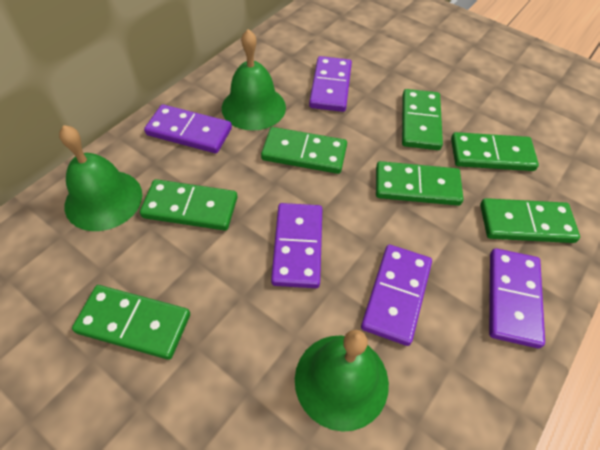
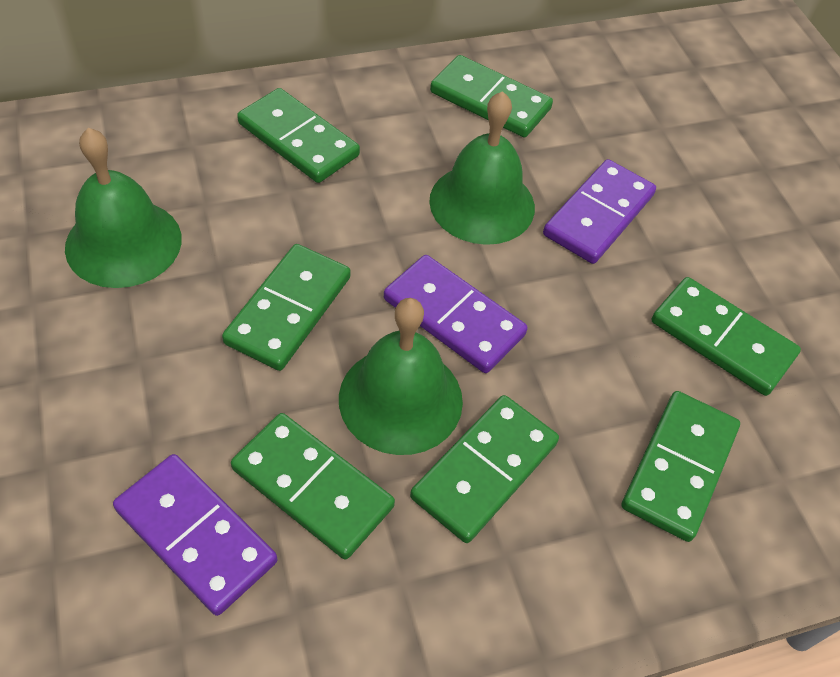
purple domino: 5 -> 3

